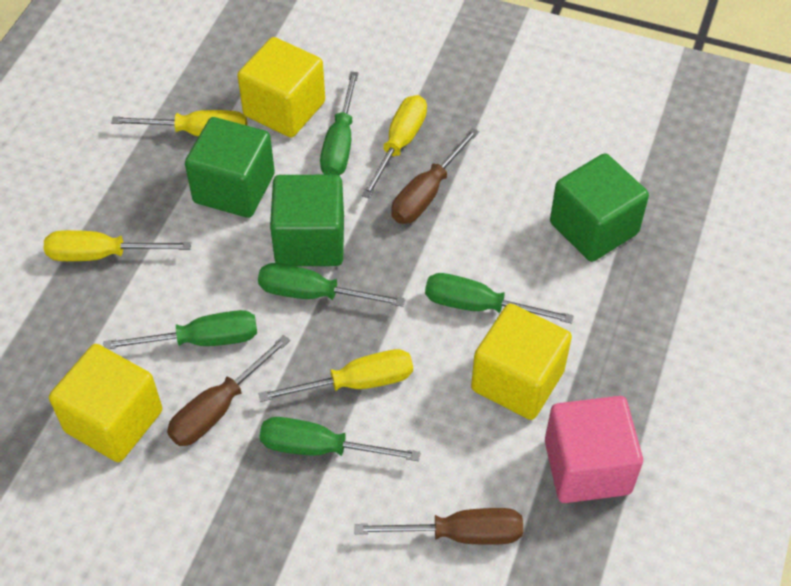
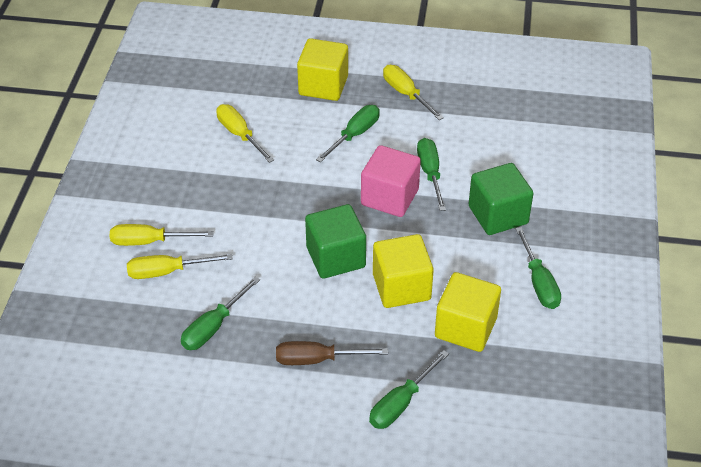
brown screwdriver: 3 -> 1
green cube: 3 -> 2

